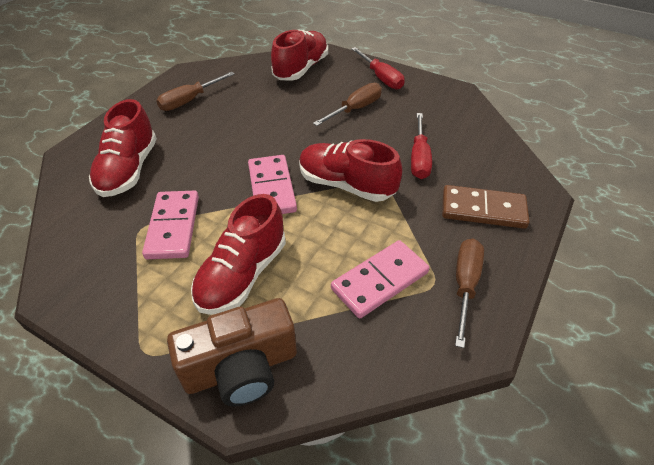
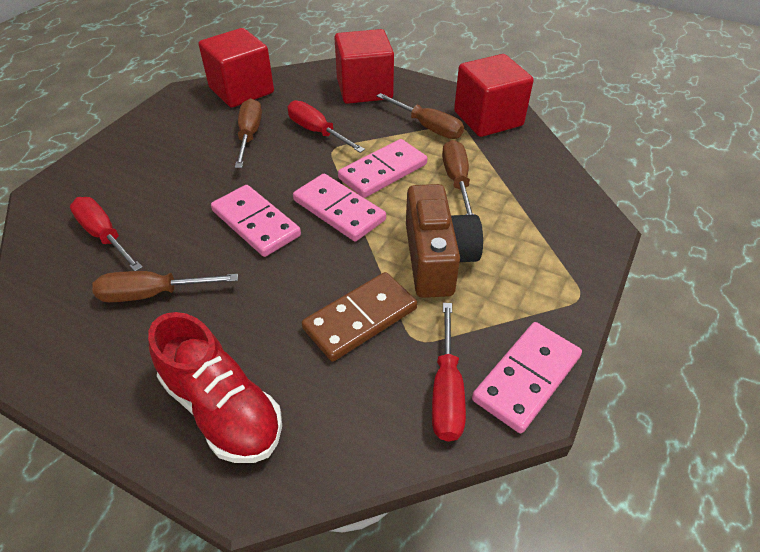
brown screwdriver: 3 -> 4
pink domino: 3 -> 4
red cube: 0 -> 3
red screwdriver: 2 -> 3
red shoe: 4 -> 1

